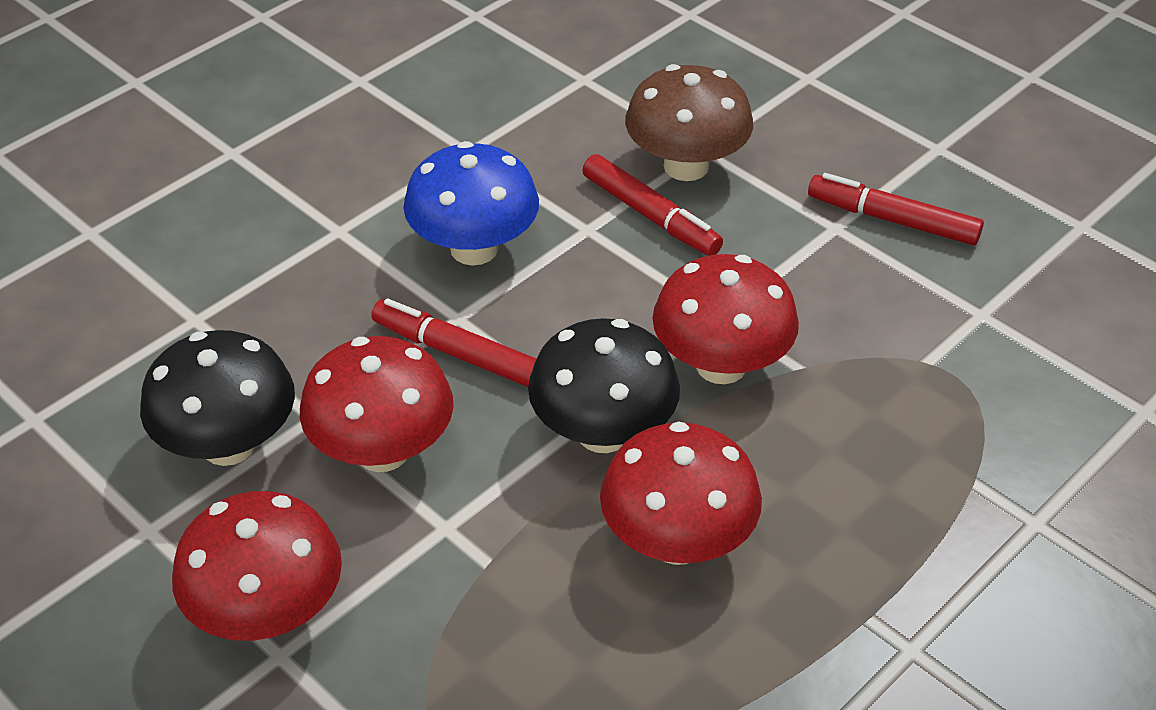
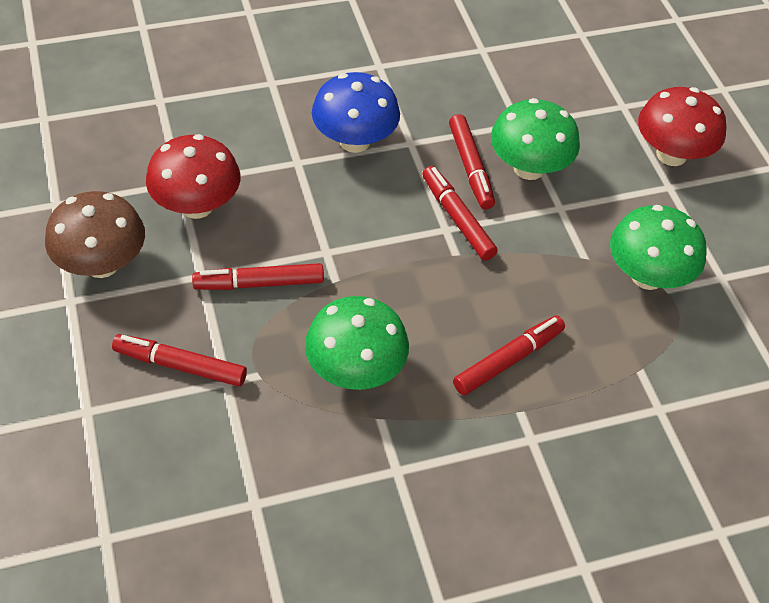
black mushroom: 2 -> 0
green mushroom: 0 -> 3
red marker: 3 -> 5
red mushroom: 4 -> 2

